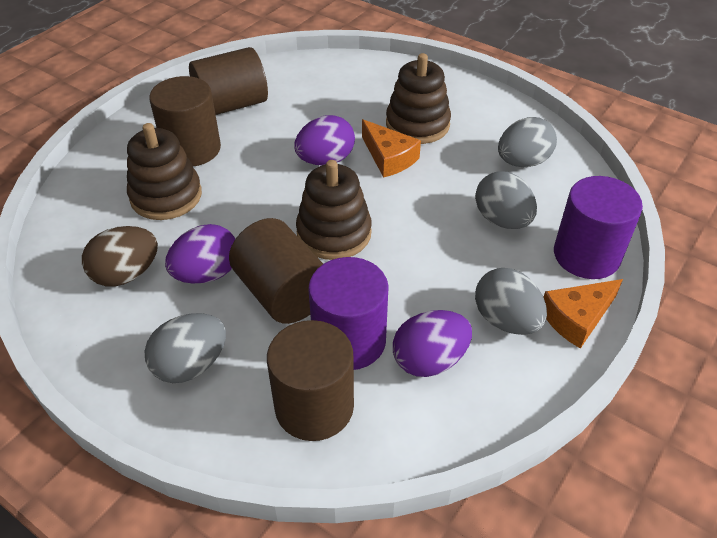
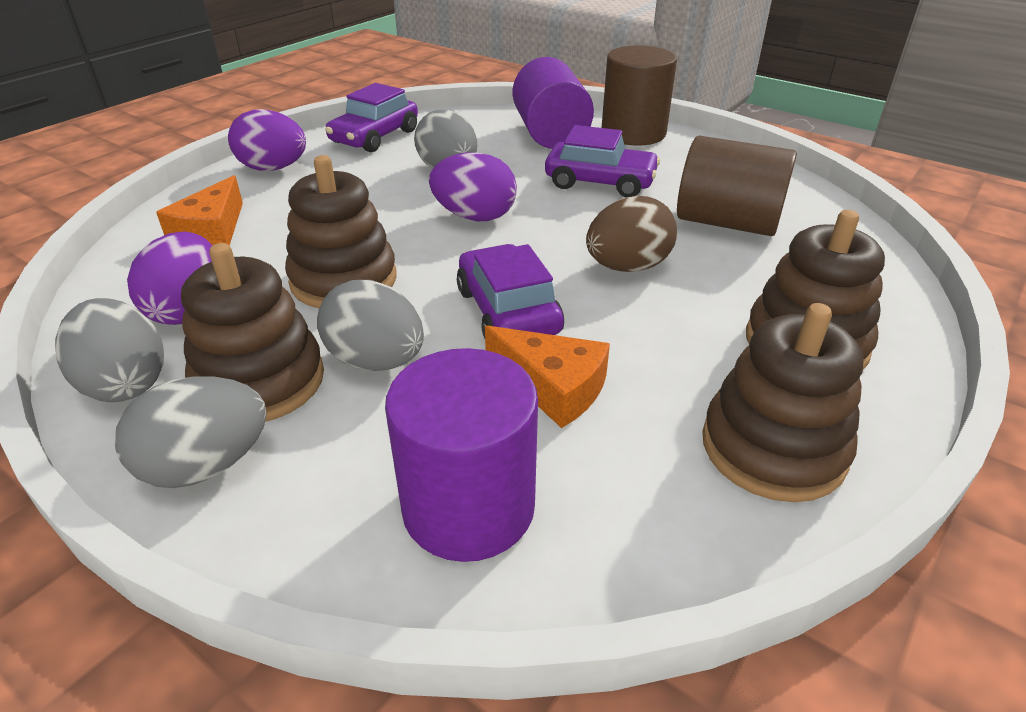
brown cylinder: 4 -> 2
brown stacking toy: 3 -> 4
purple car: 0 -> 3

